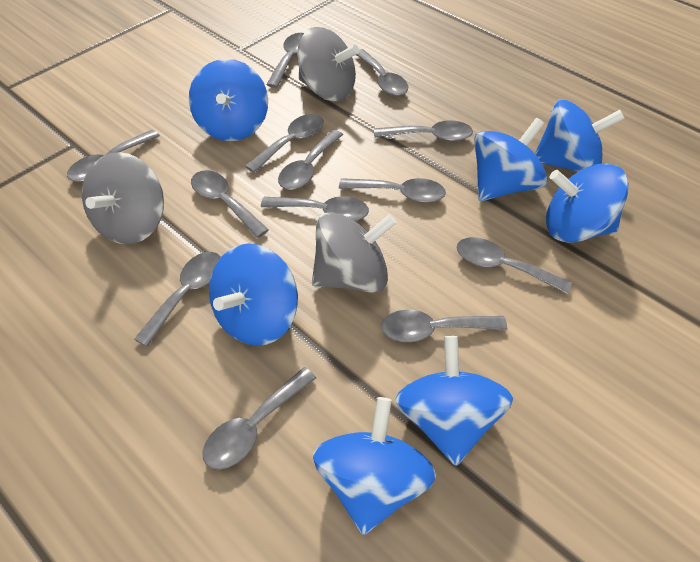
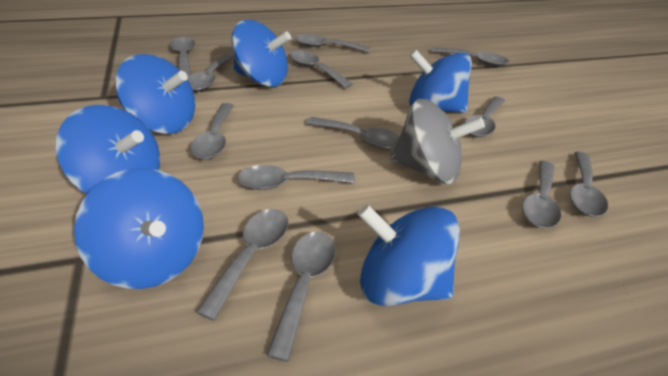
blue spinning top: 7 -> 6
grey spinning top: 3 -> 1

